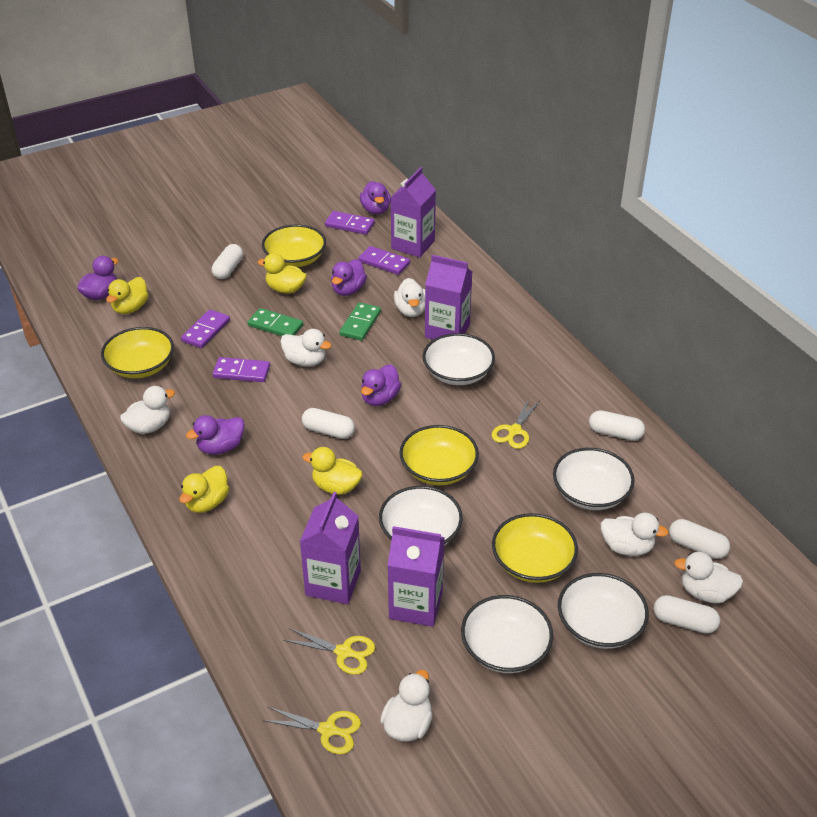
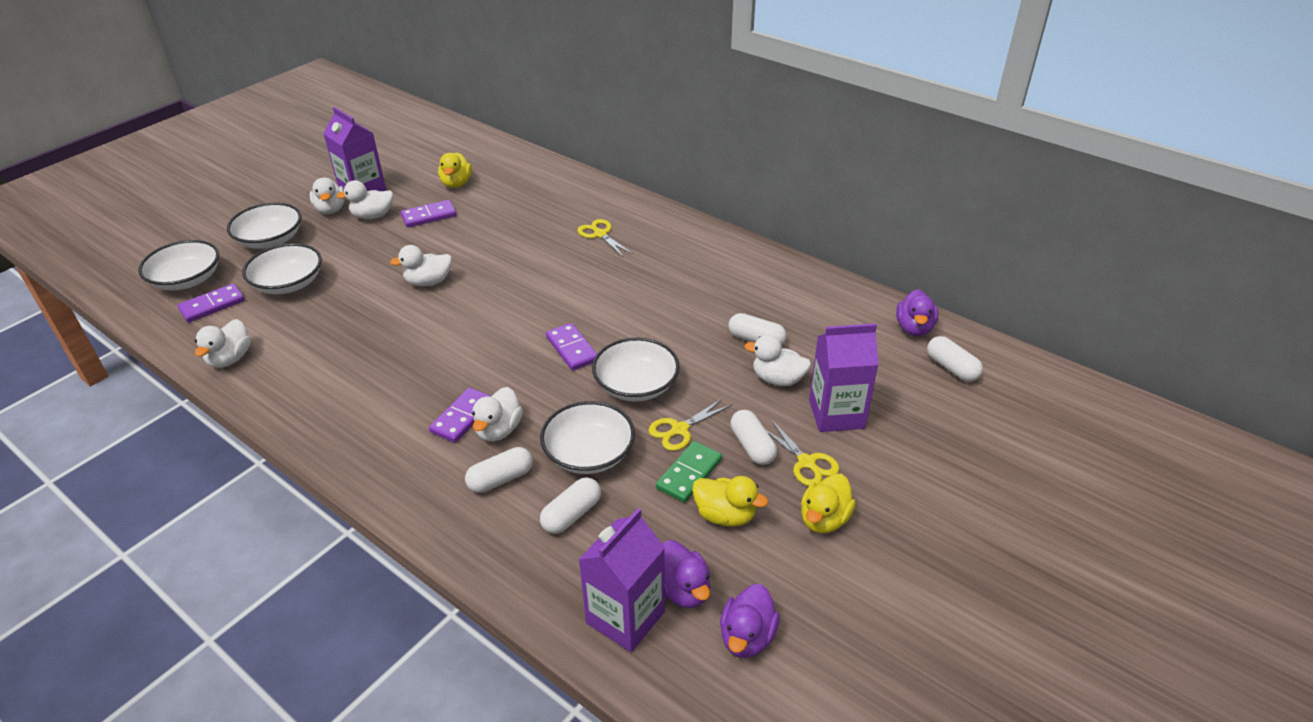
green domino: 2 -> 1
purple carton: 4 -> 3
purple duck: 5 -> 3
yellow bowl: 4 -> 0
yellow duck: 4 -> 3

